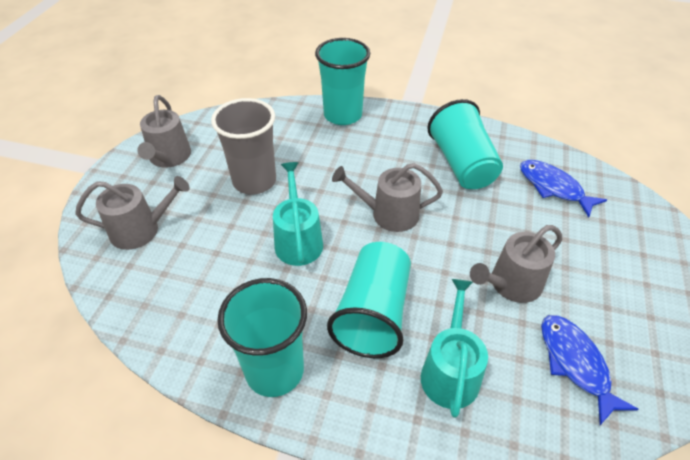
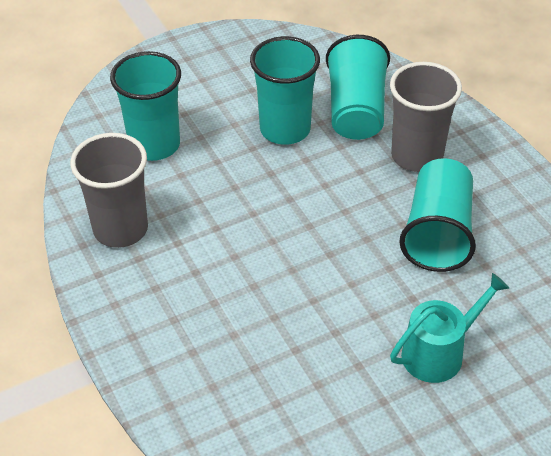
blue fish: 2 -> 0
grey cup: 1 -> 2
grey watering can: 4 -> 0
turquoise watering can: 2 -> 1

